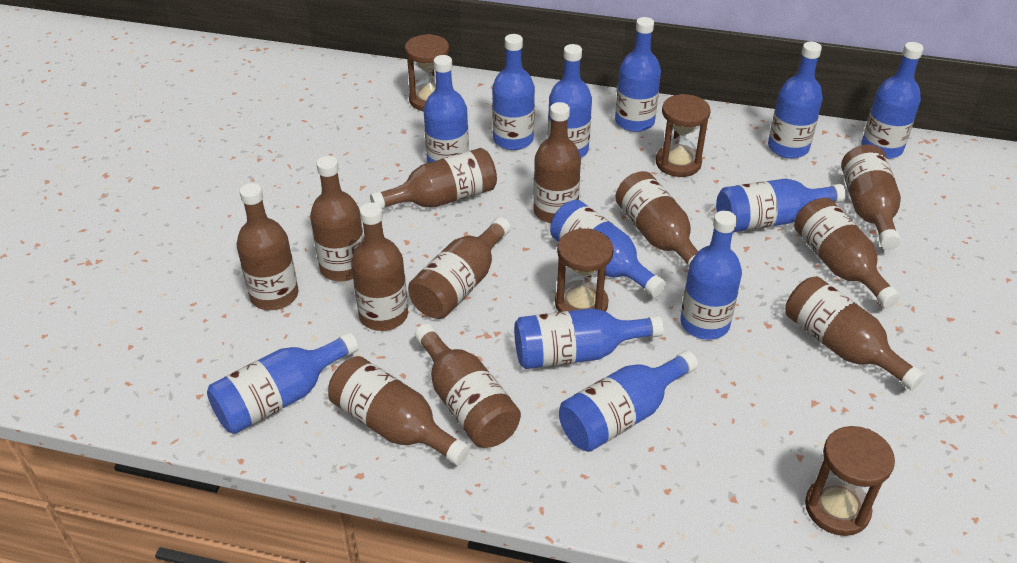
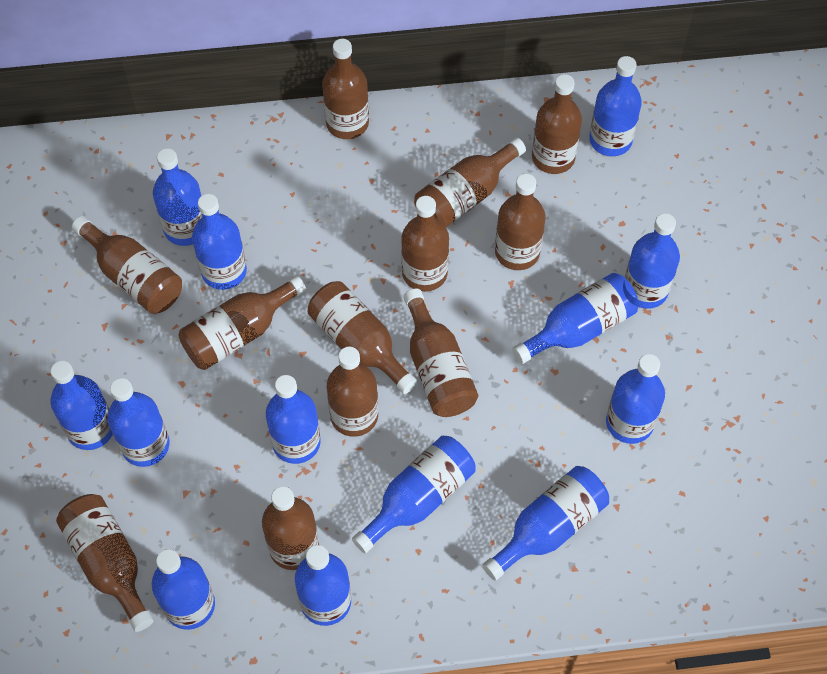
blue bottle: 12 -> 13
brown hourglass: 4 -> 0

